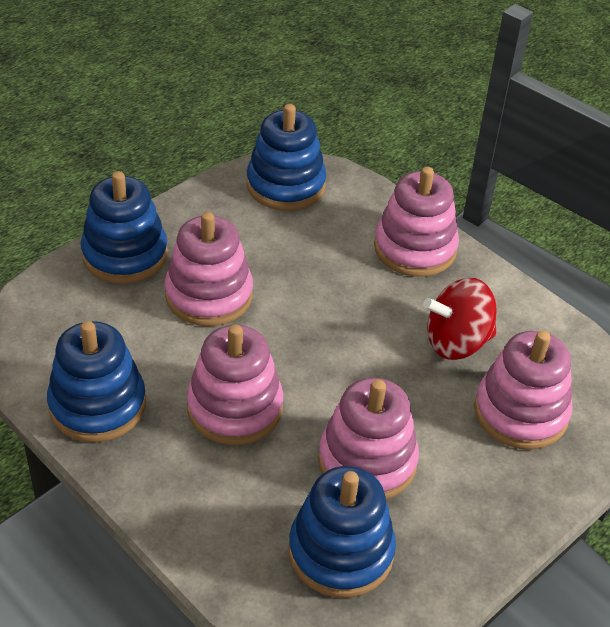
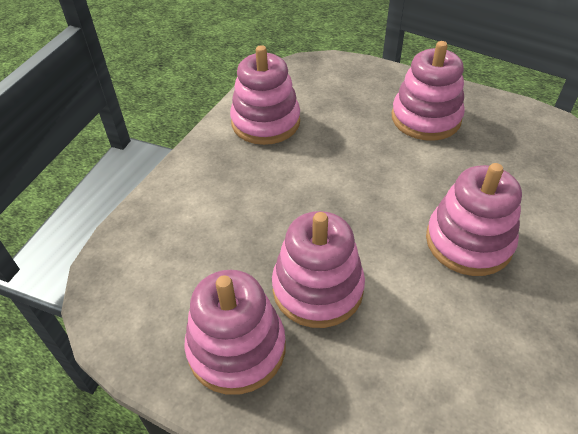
blue stacking toy: 4 -> 0
red spinning top: 1 -> 0

